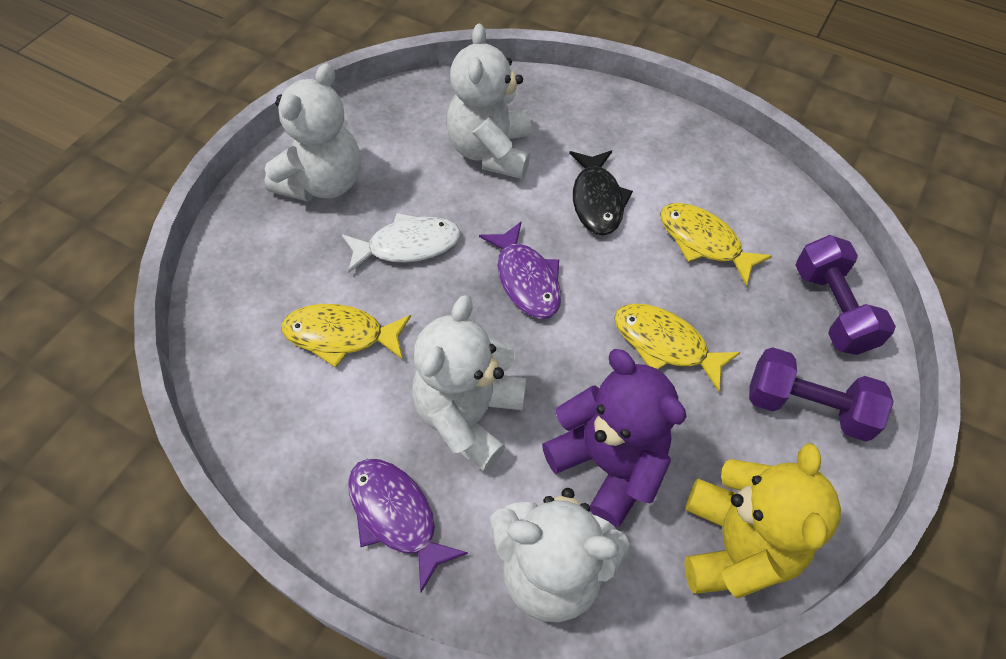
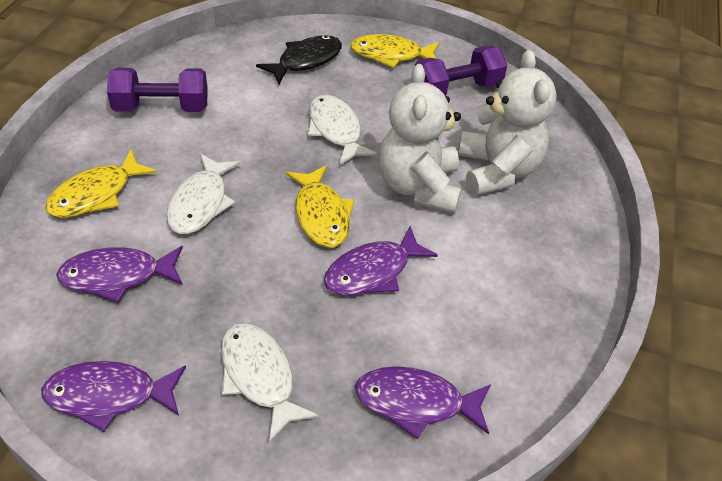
purple fish: 2 -> 4
purple teddy bear: 1 -> 0
white fish: 1 -> 3
white teddy bear: 4 -> 2
yellow teddy bear: 1 -> 0

